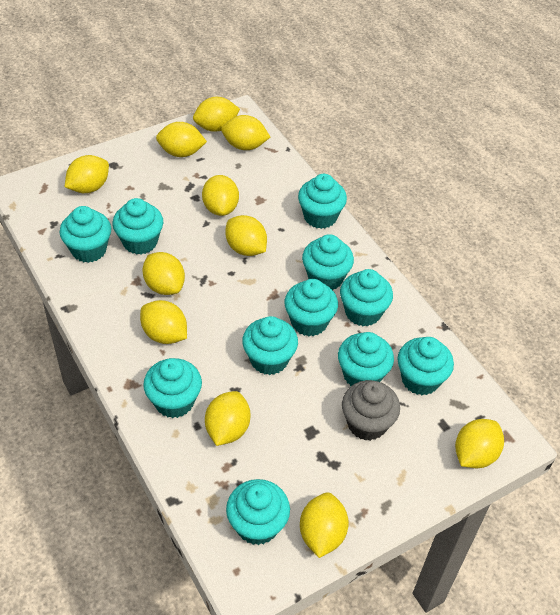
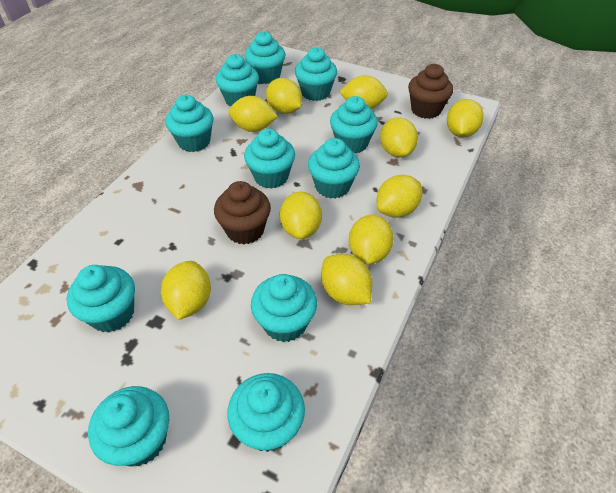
brown cupcake: 0 -> 2
grey cupcake: 1 -> 0
yellow lemon: 11 -> 10

